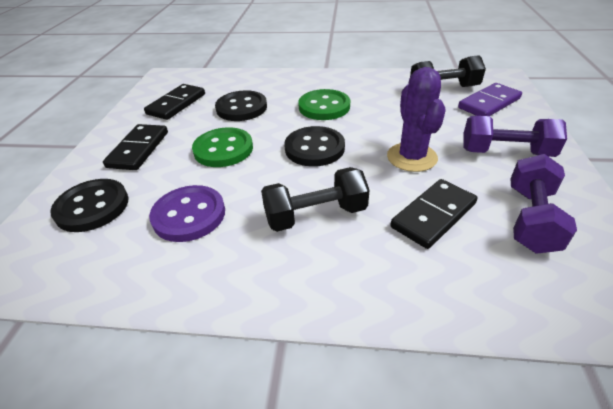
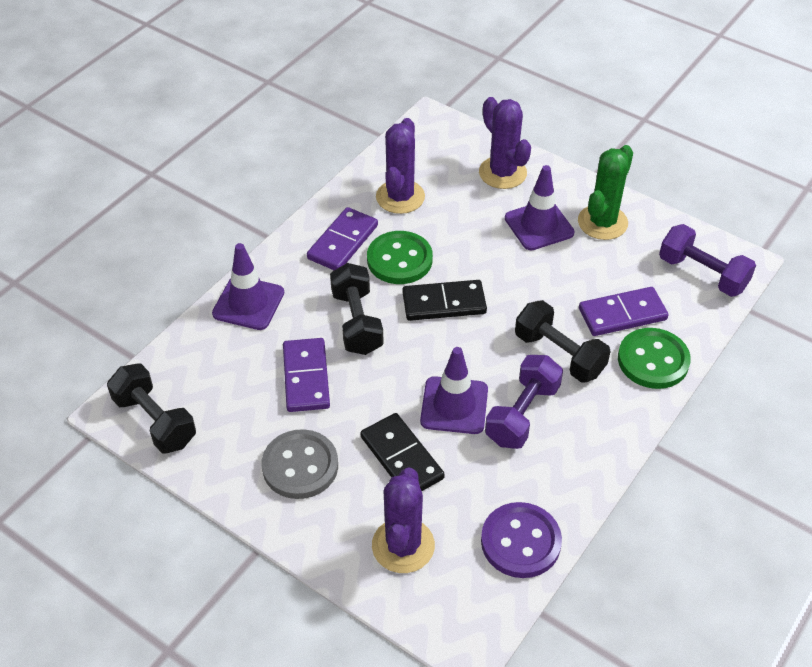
black button: 3 -> 0
black domino: 3 -> 2
black dumbbell: 2 -> 3
green cactus: 0 -> 1
grey button: 0 -> 1
purple cactus: 1 -> 3
purple domino: 1 -> 3
purple traffic cone: 0 -> 3

